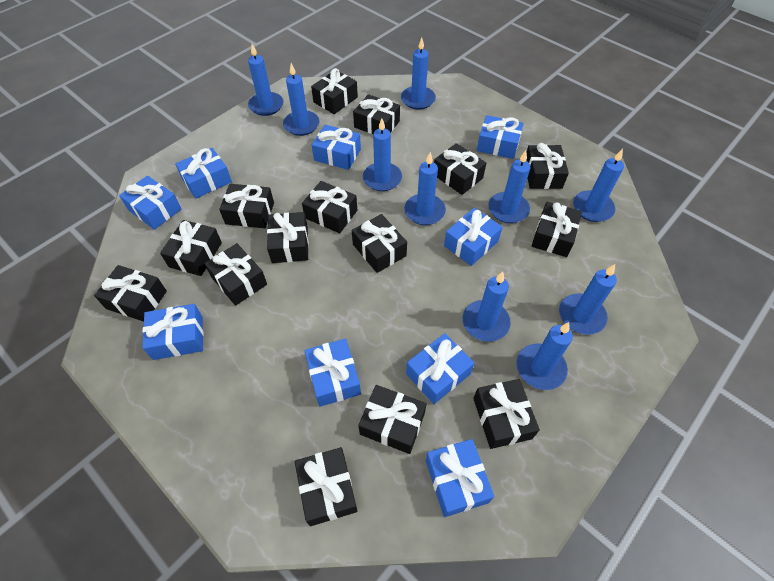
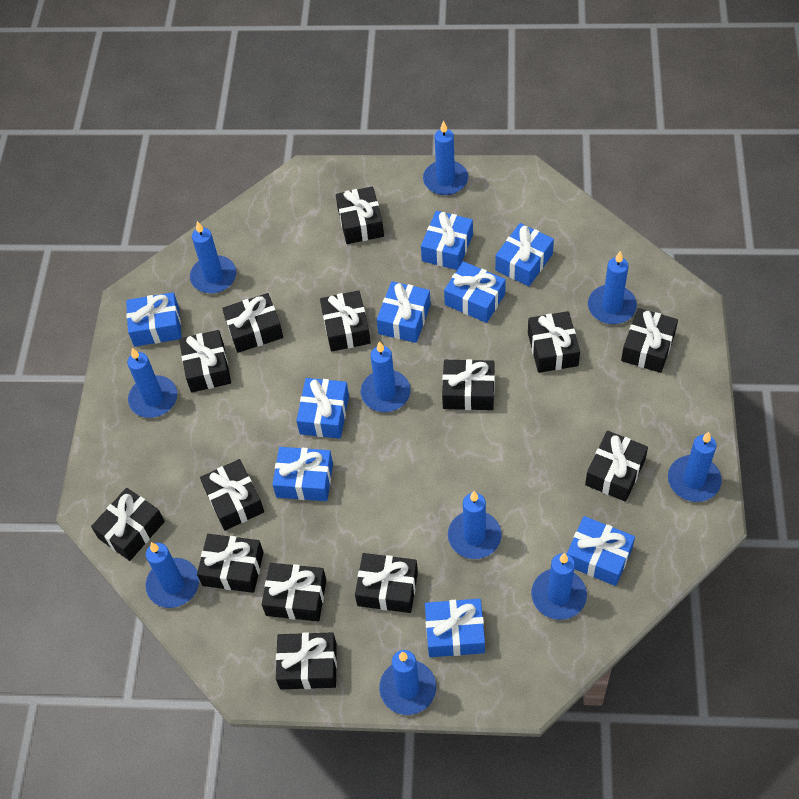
black gift: 15 -> 14

